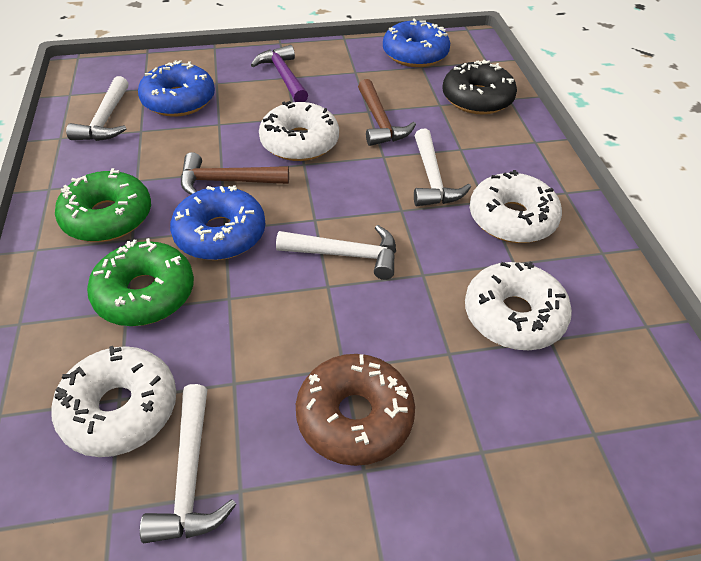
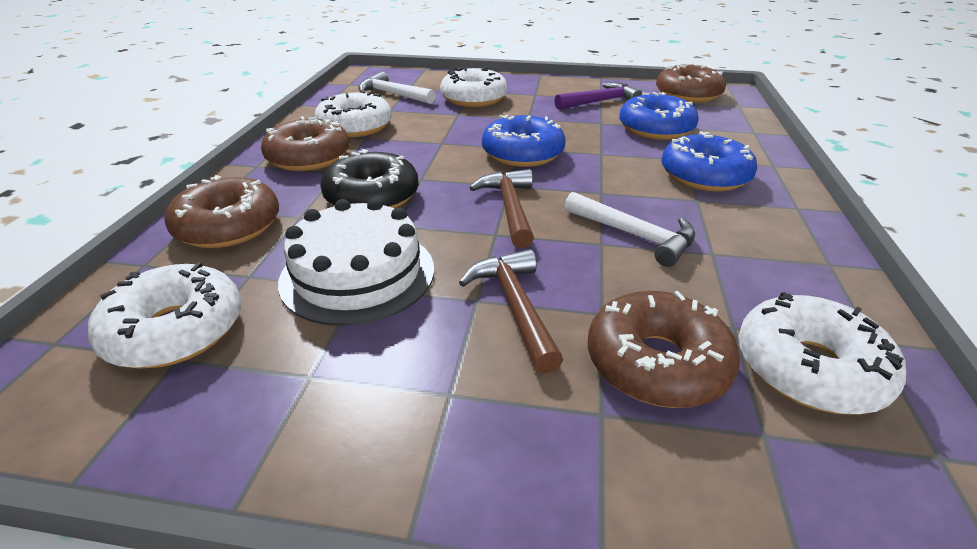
brown donut: 1 -> 4
green donut: 2 -> 0
white cake: 0 -> 1
white hammer: 4 -> 2

